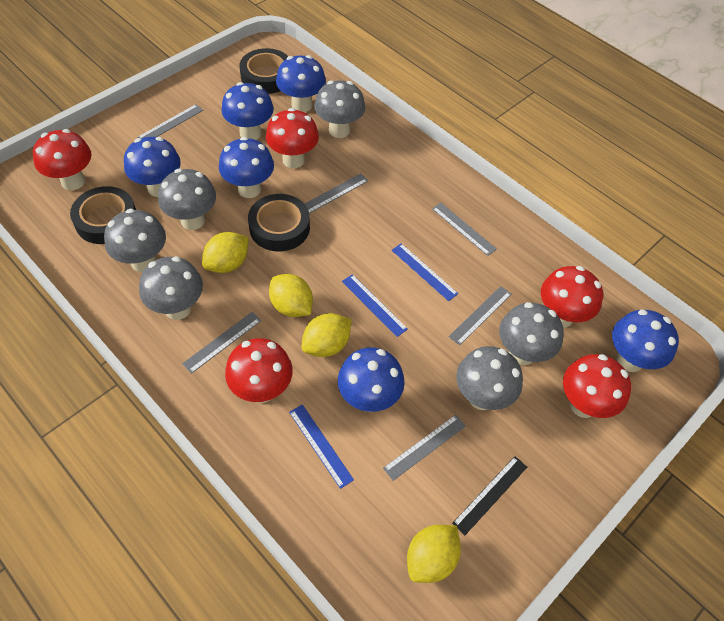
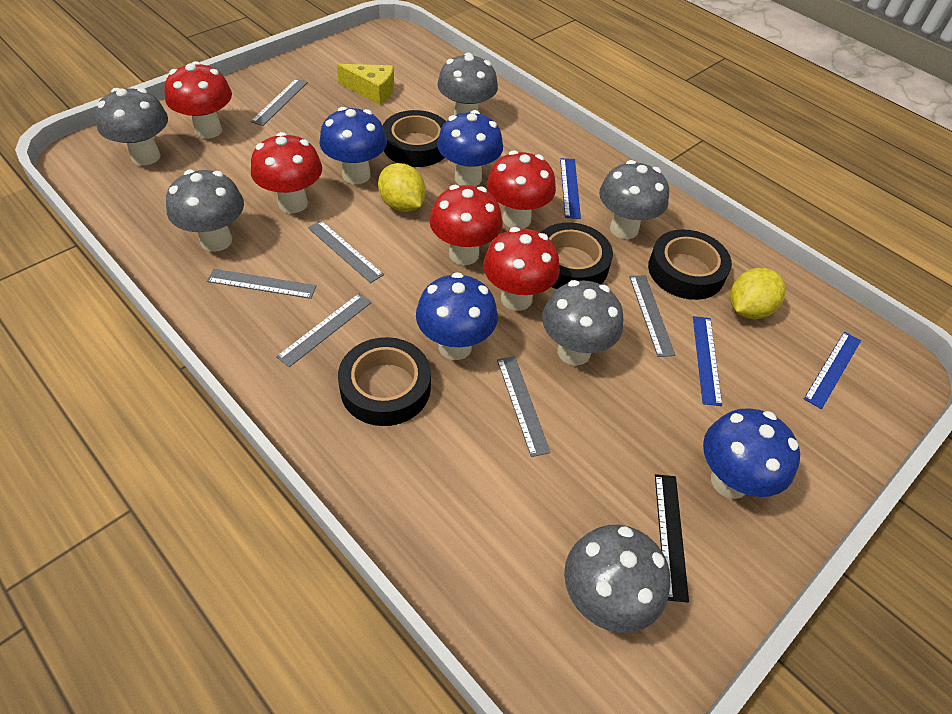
black tape: 3 -> 4
blue mushroom: 6 -> 4
yellow cheese: 0 -> 1
yellow lemon: 4 -> 2

